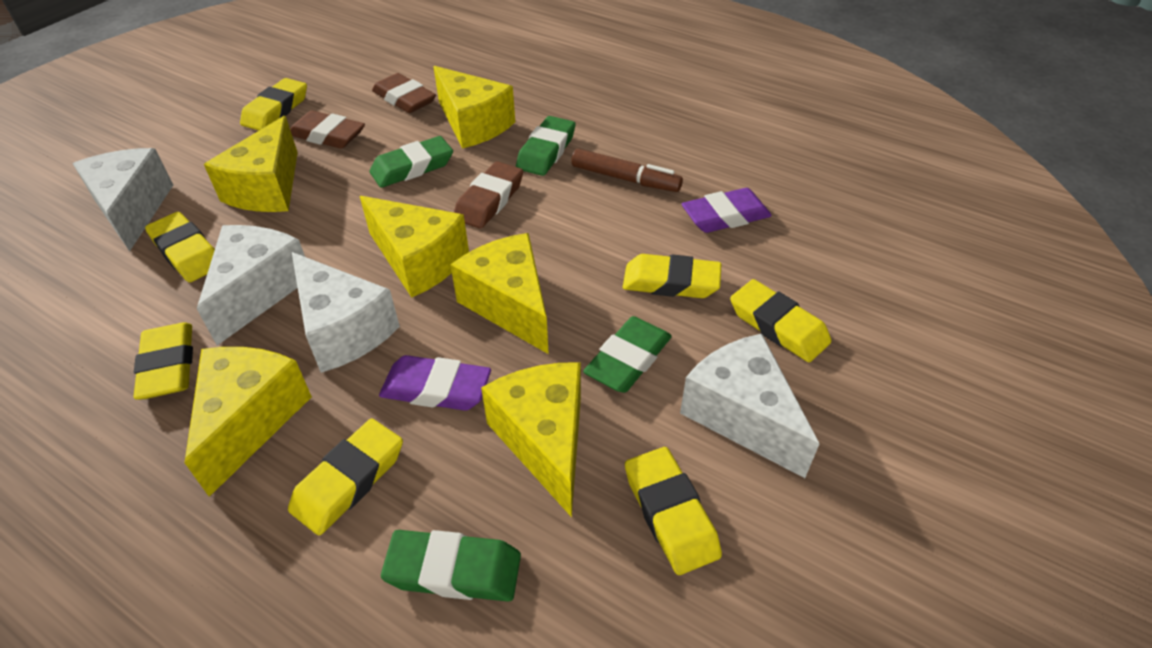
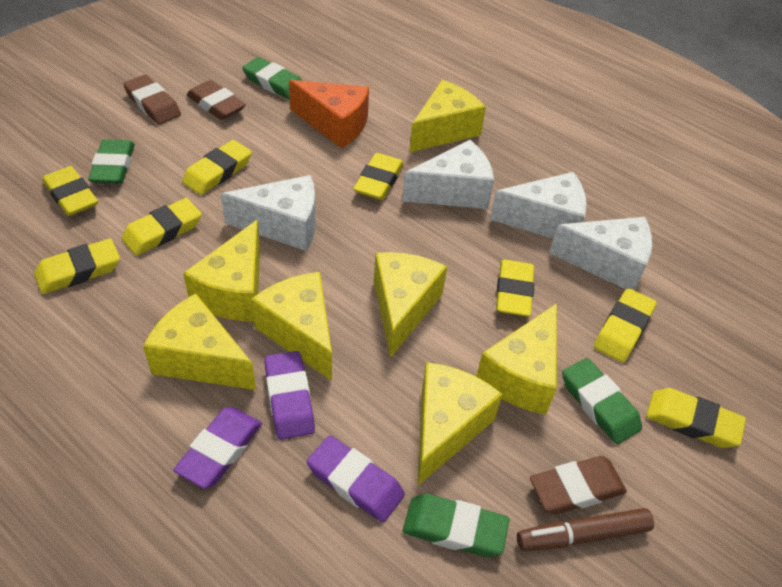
orange cheese: 0 -> 1
purple eraser: 2 -> 3
yellow cheese: 6 -> 7
yellow eraser: 7 -> 8

